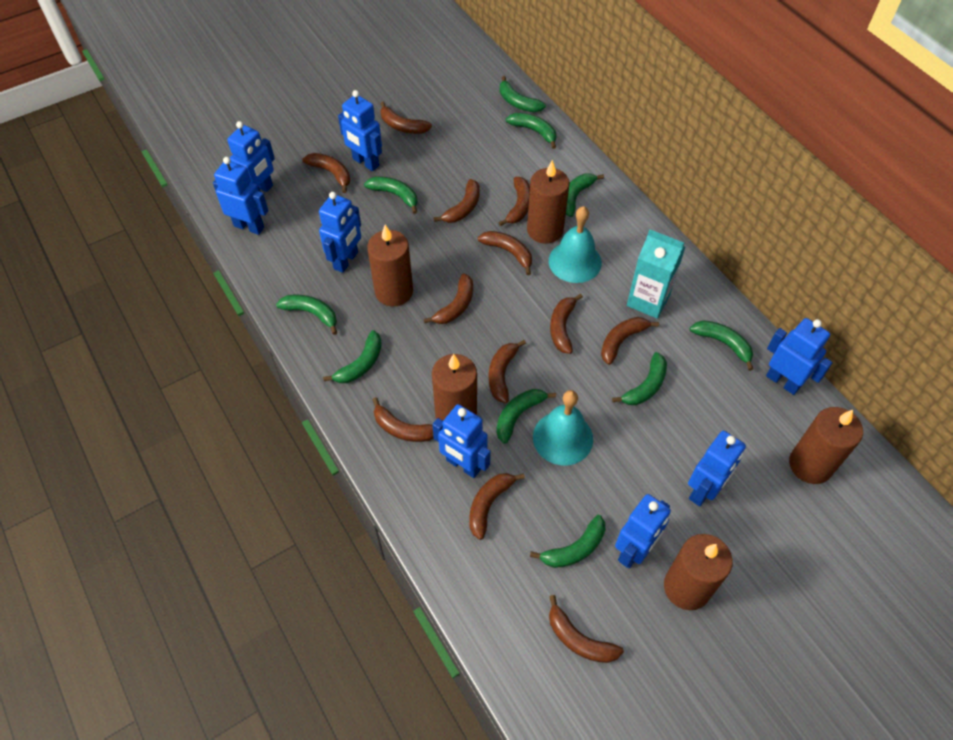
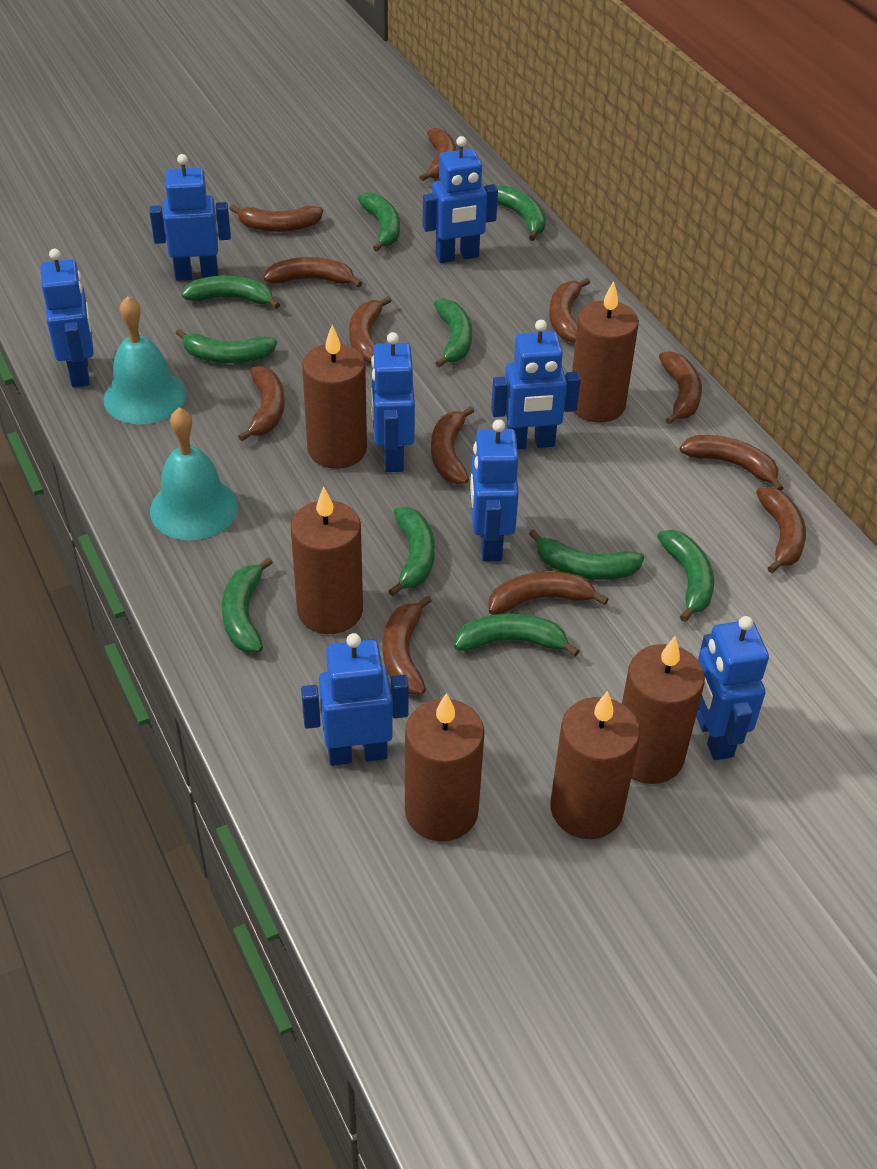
brown candle: 5 -> 6
turquoise carton: 1 -> 0

